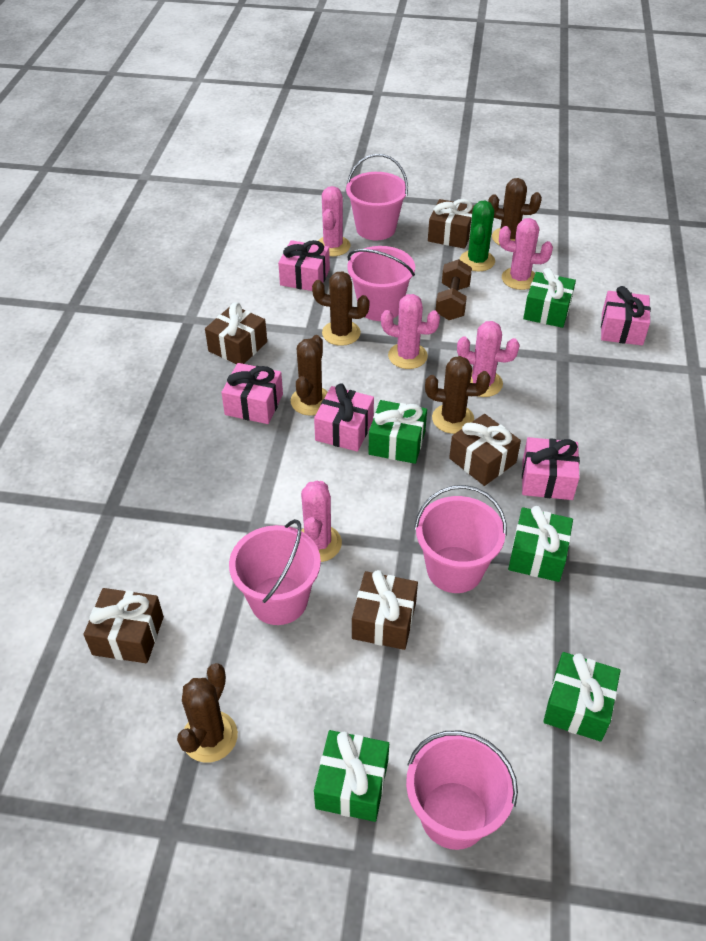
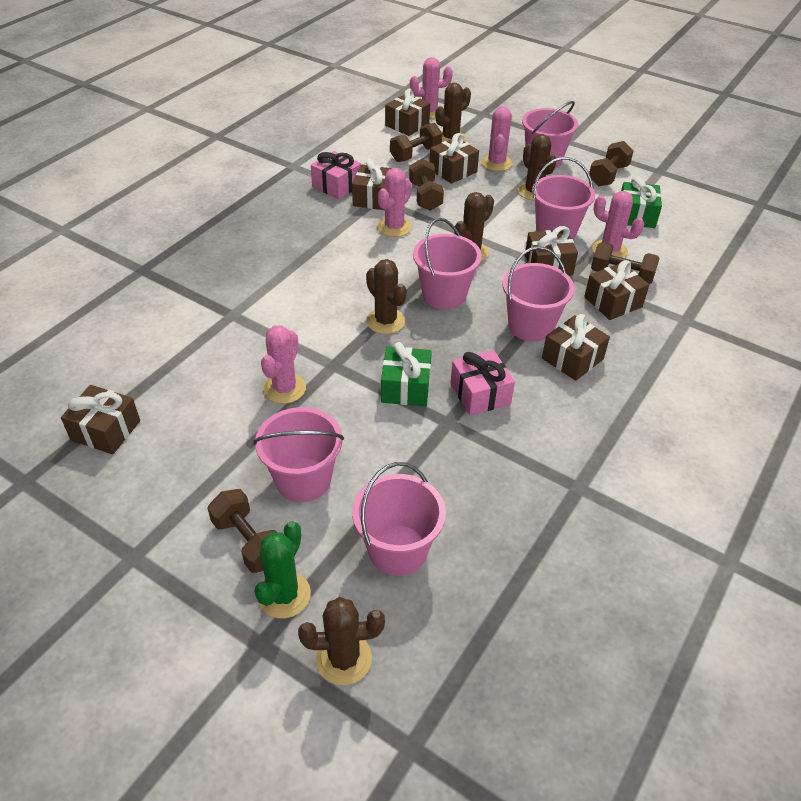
brown dumbbell: 1 -> 5
brown gift: 5 -> 7
green gift: 5 -> 2
pink bucket: 5 -> 6
pink gift: 5 -> 2

